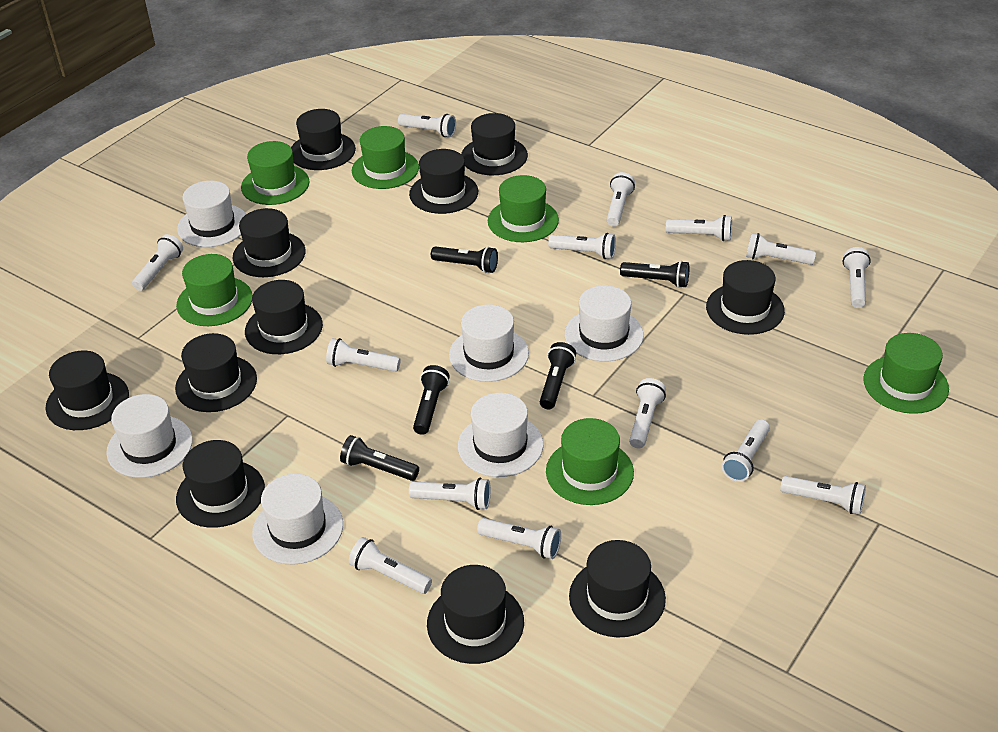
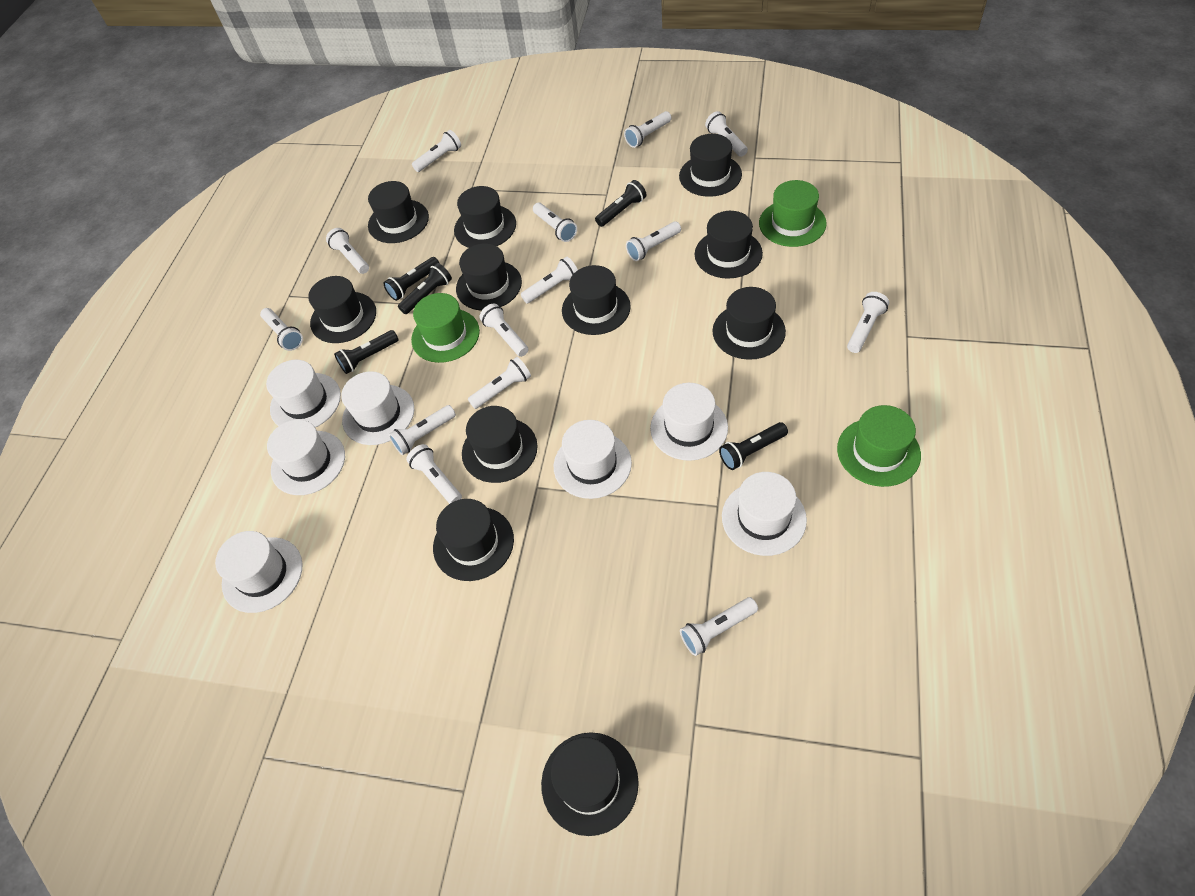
green hat: 6 -> 3
white hat: 6 -> 7

